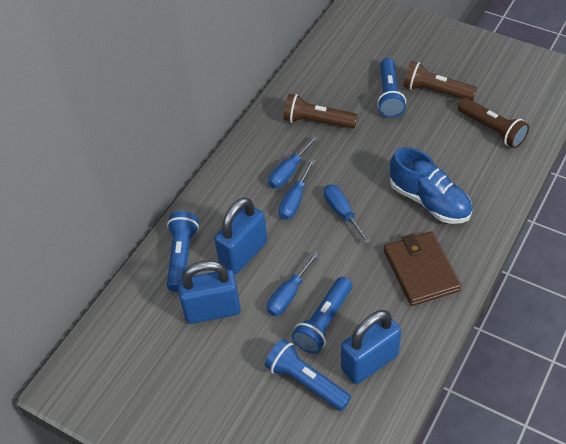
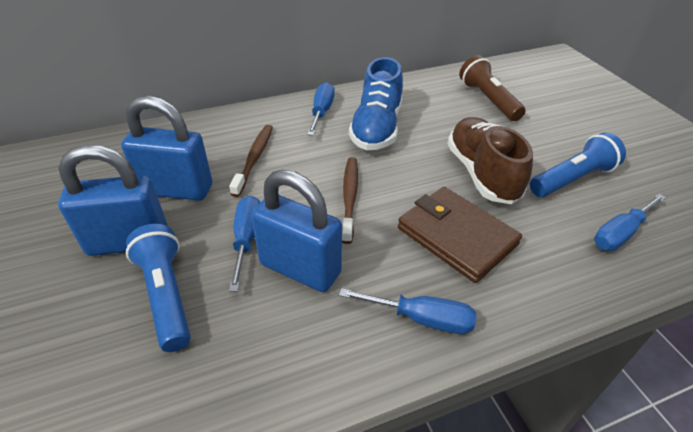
blue flashlight: 4 -> 2
brown flashlight: 3 -> 1
brown shoe: 0 -> 1
brown toothbrush: 0 -> 2

